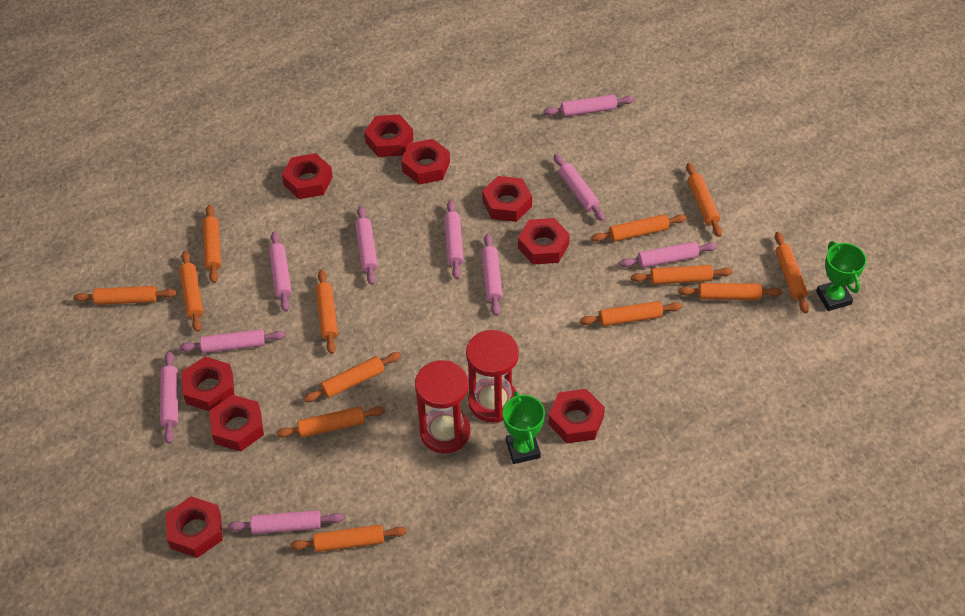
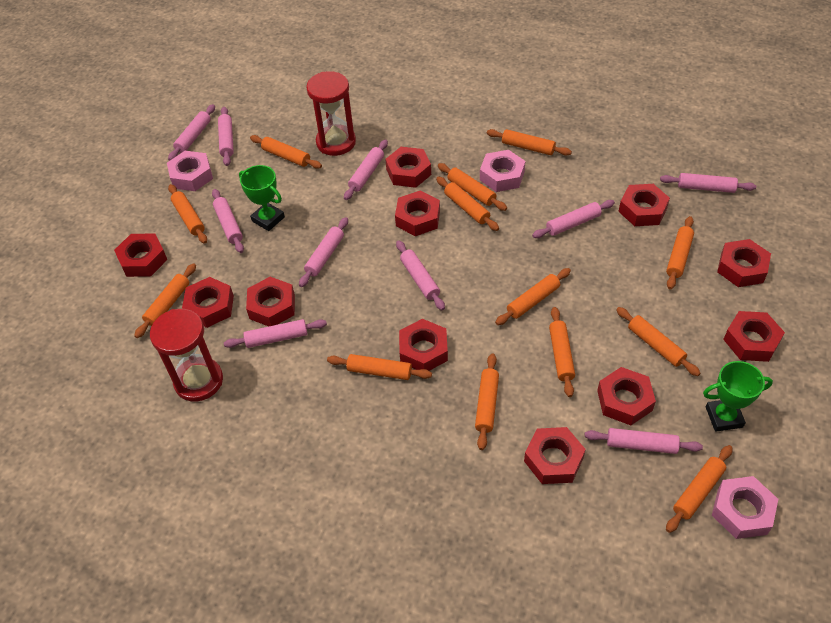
pink nut: 0 -> 3
red nut: 9 -> 11

